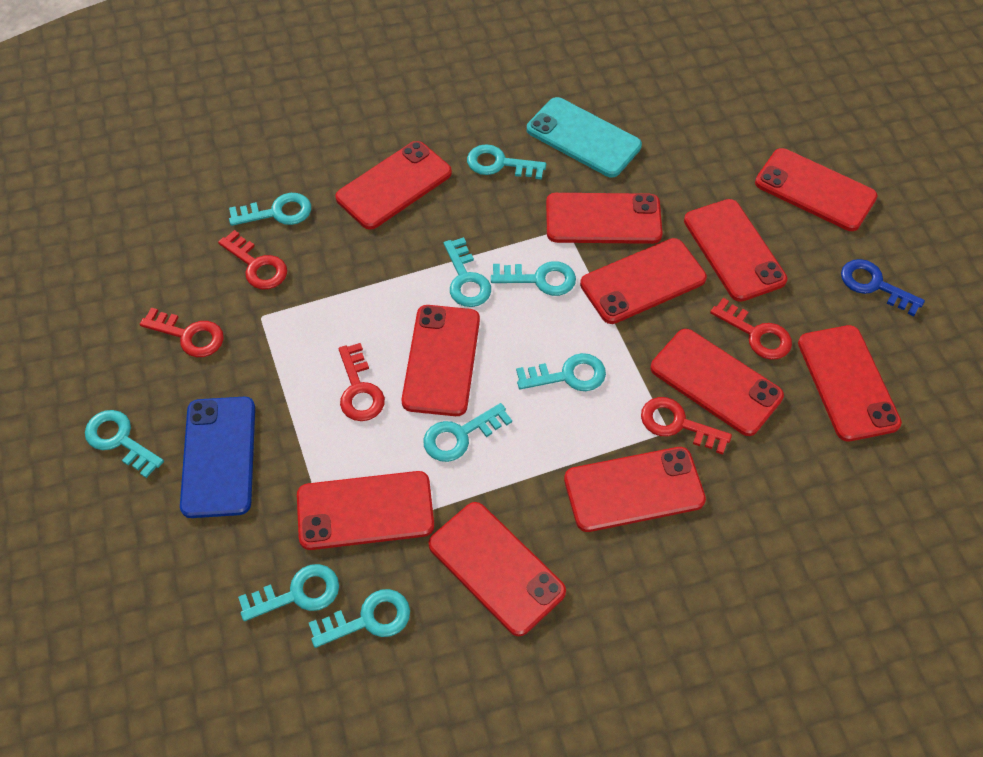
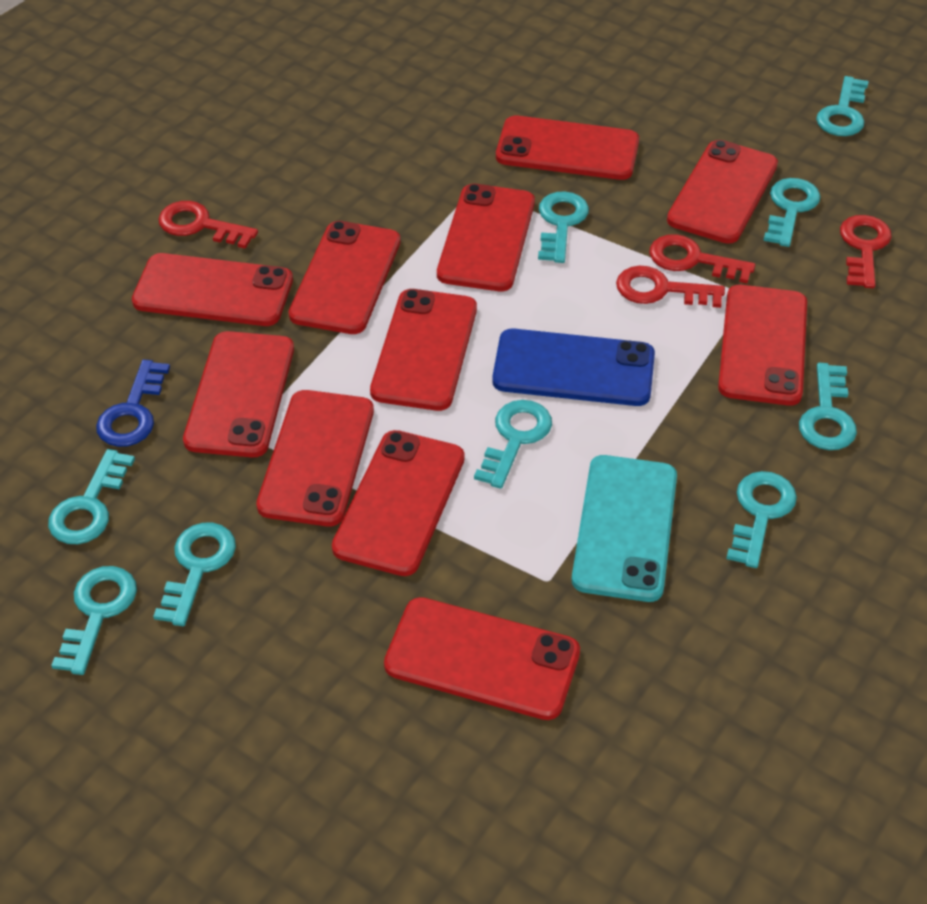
red key: 5 -> 4

